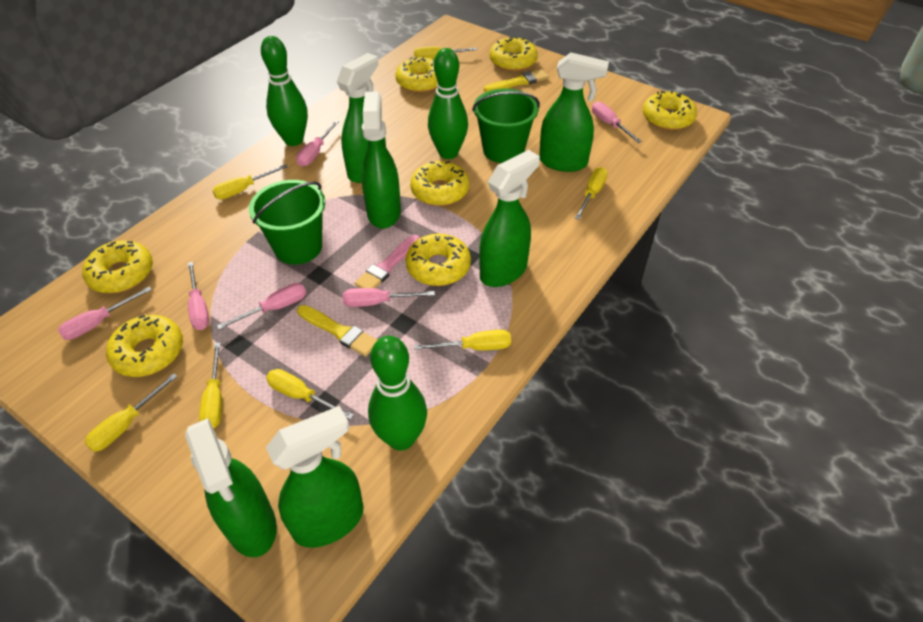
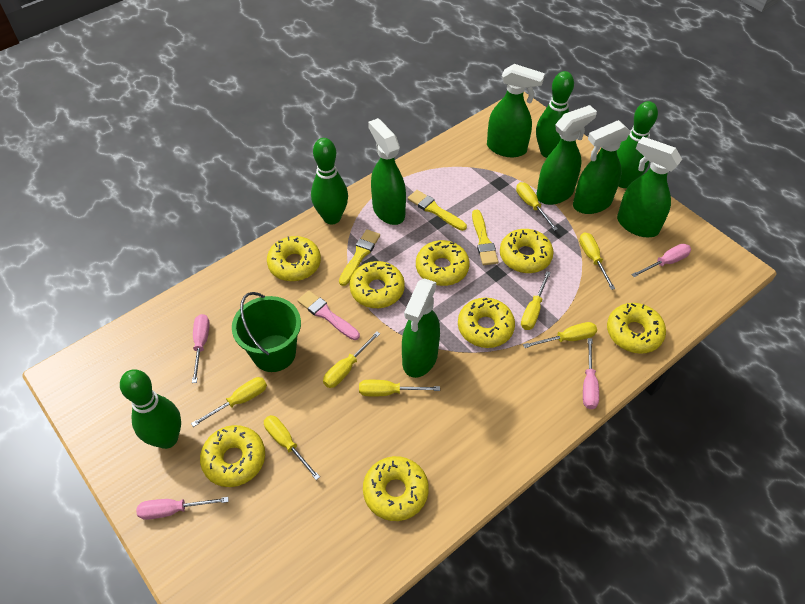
green bowling pin: 3 -> 4
green bucket: 2 -> 1
pink screwdriver: 6 -> 4
yellow brush: 2 -> 3
yellow donut: 7 -> 8
yellow screwdriver: 7 -> 8

